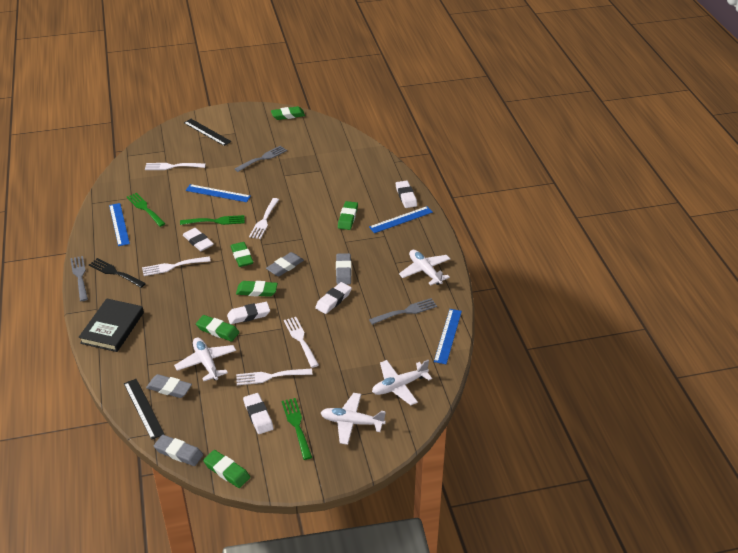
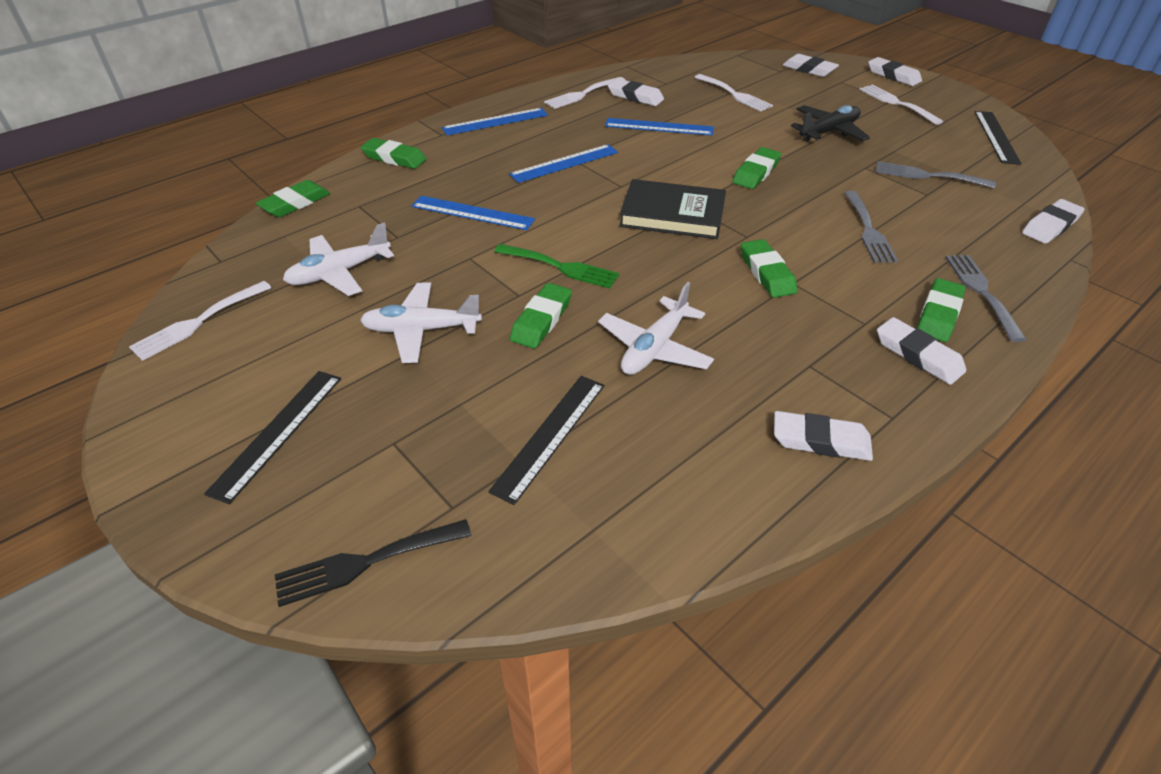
black plane: 0 -> 1
black ruler: 2 -> 3
green fork: 3 -> 1
grey eraser: 4 -> 0
white eraser: 5 -> 6
white fork: 5 -> 4
white plane: 4 -> 3

